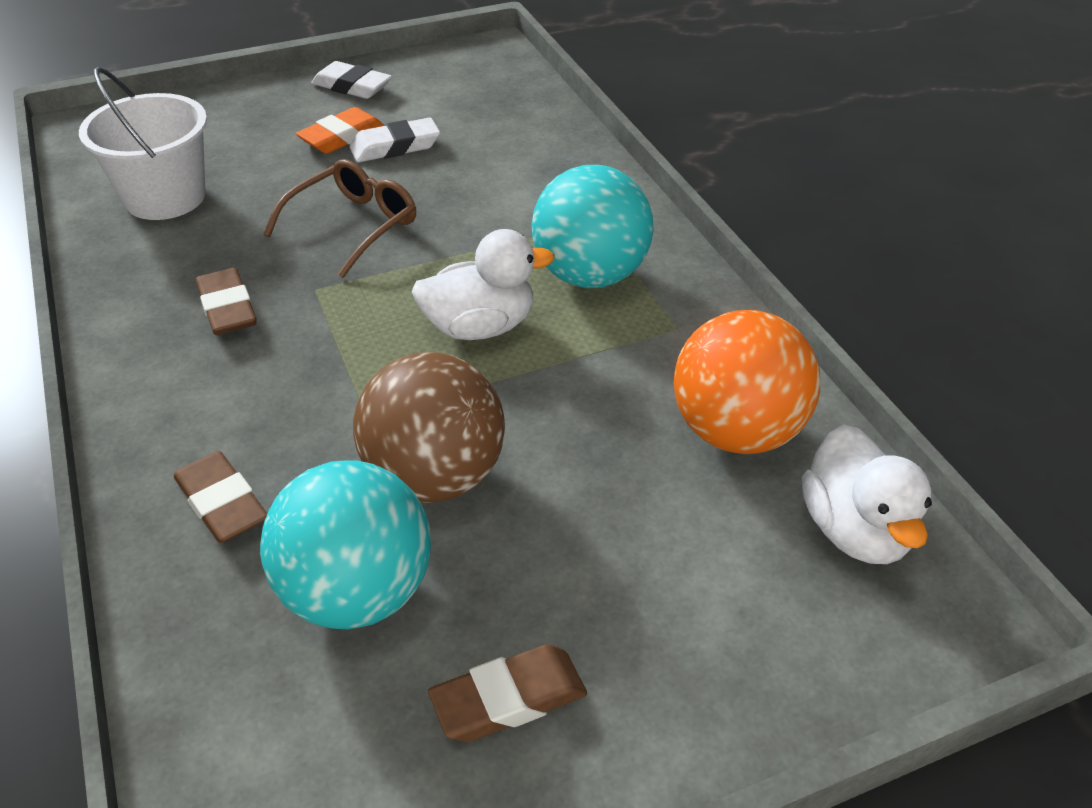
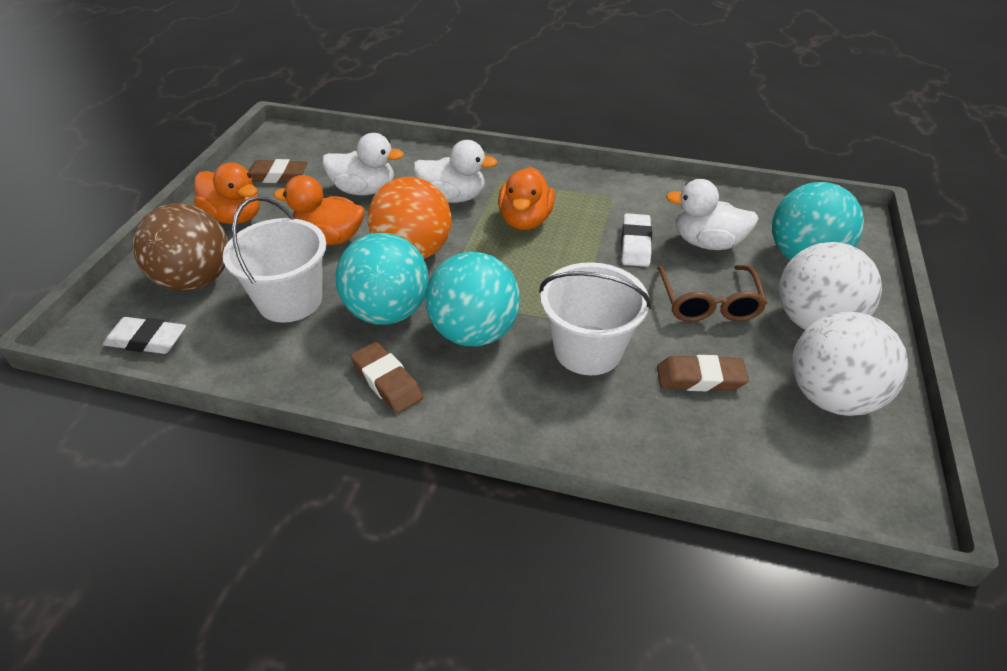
orange duck: 0 -> 3
orange eraser: 1 -> 0
turquoise ball: 2 -> 3
white ball: 0 -> 2
white bucket: 1 -> 2
white duck: 2 -> 3

